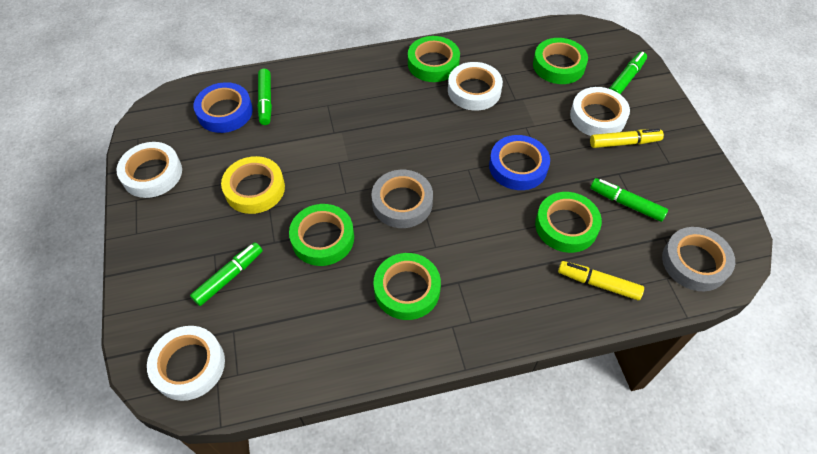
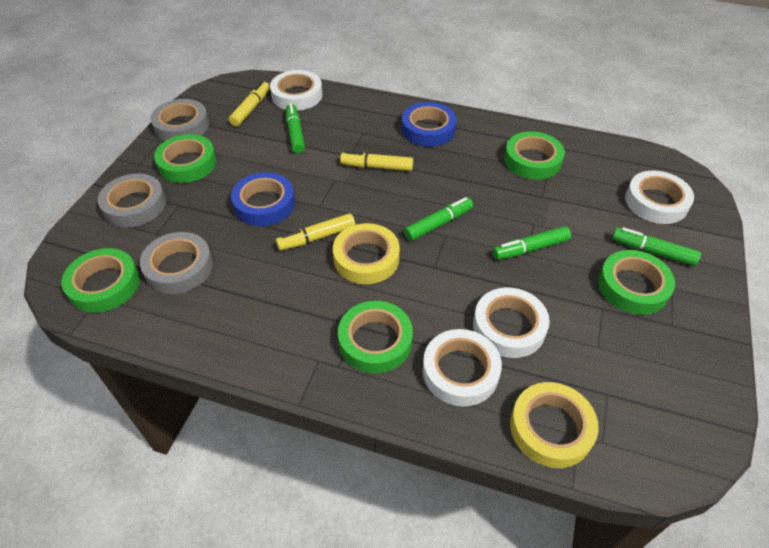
grey tape: 2 -> 3
yellow marker: 2 -> 3
yellow tape: 1 -> 2

